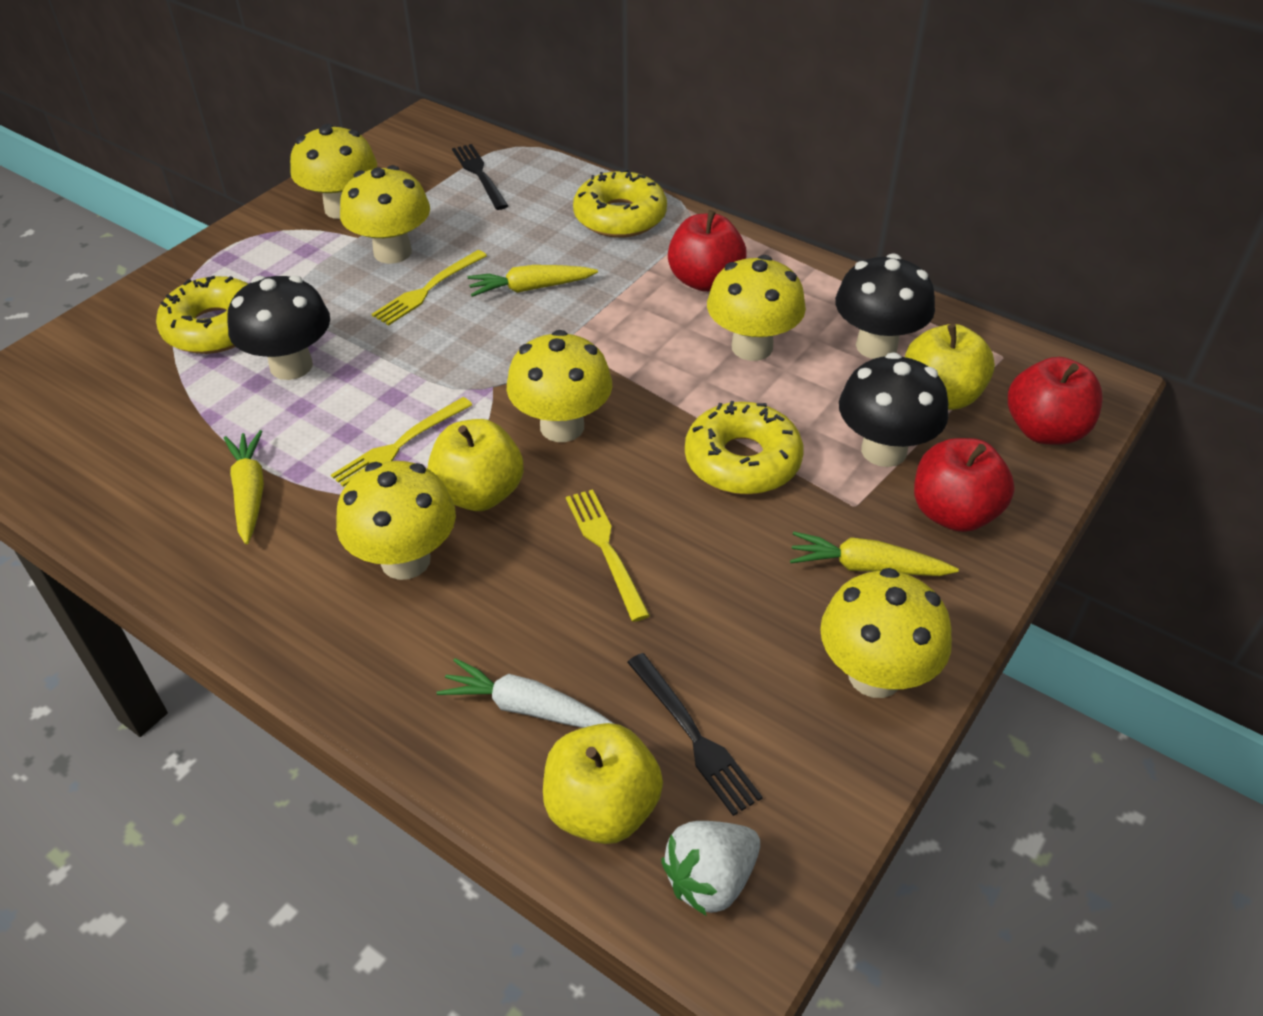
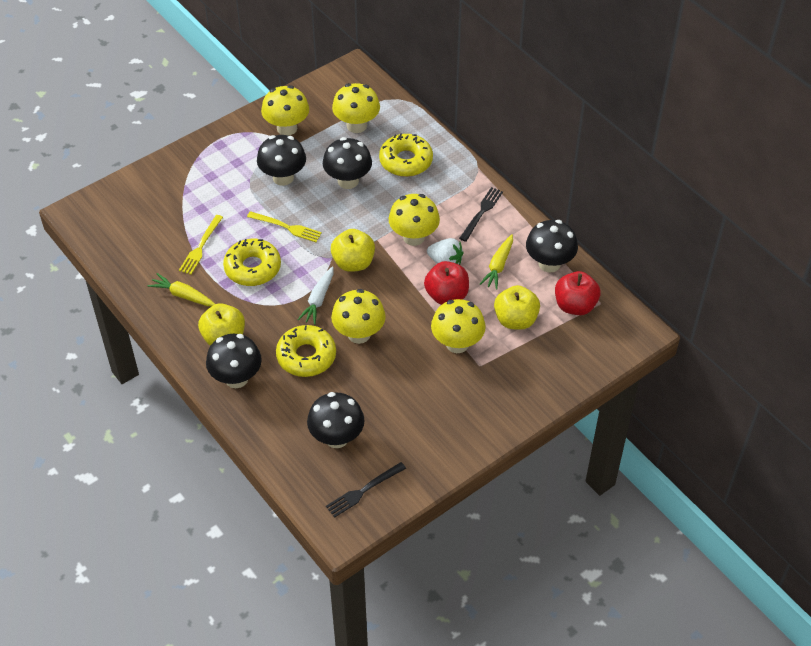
black mushroom: 3 -> 5
red apple: 3 -> 2
yellow carrot: 3 -> 2
yellow fork: 3 -> 2
yellow mushroom: 6 -> 5

